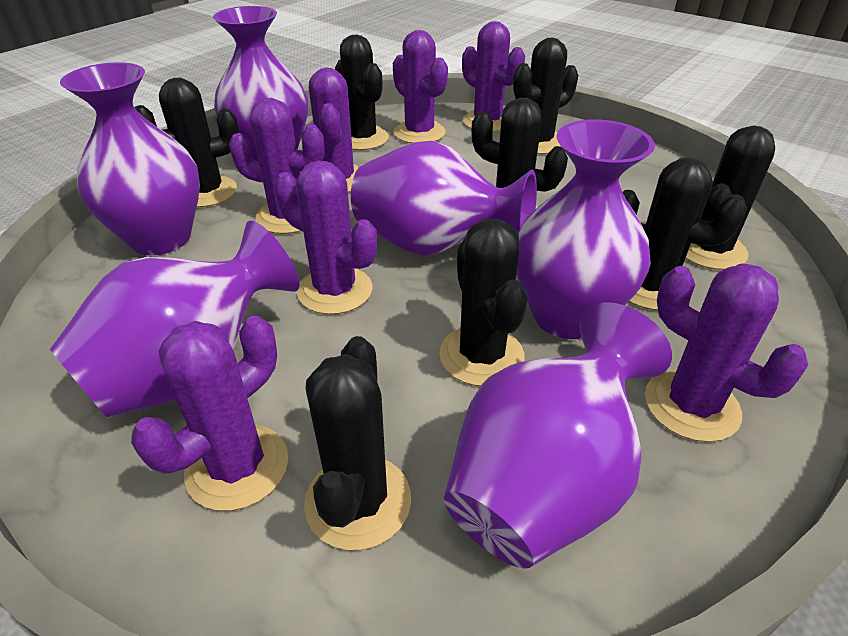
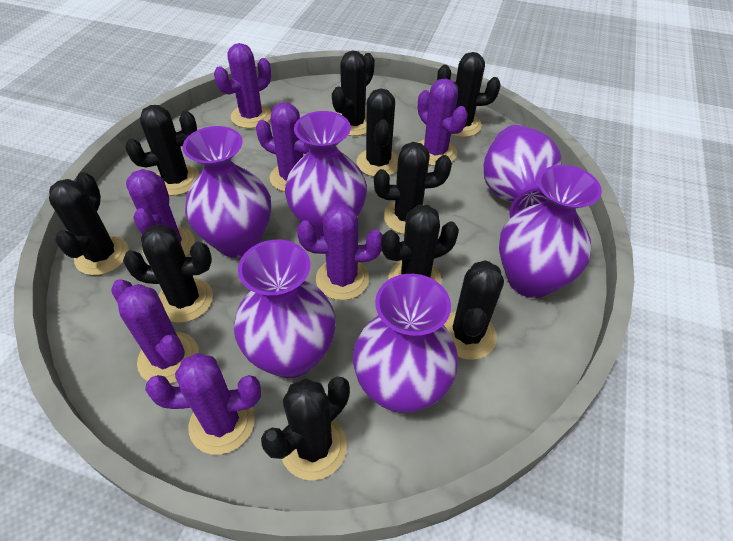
black cactus: 8 -> 10

